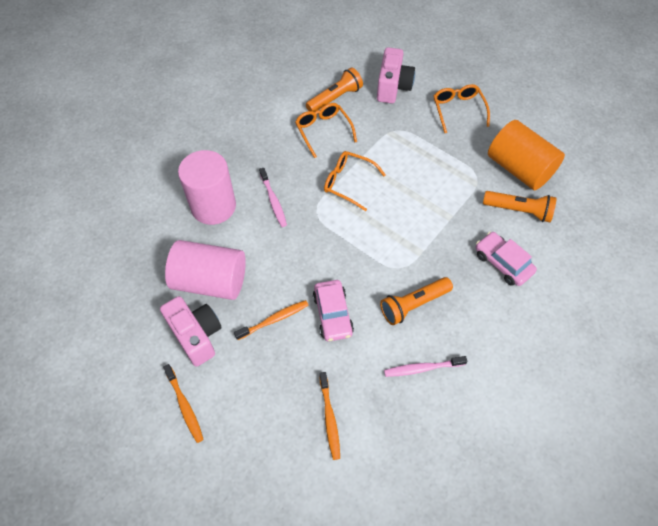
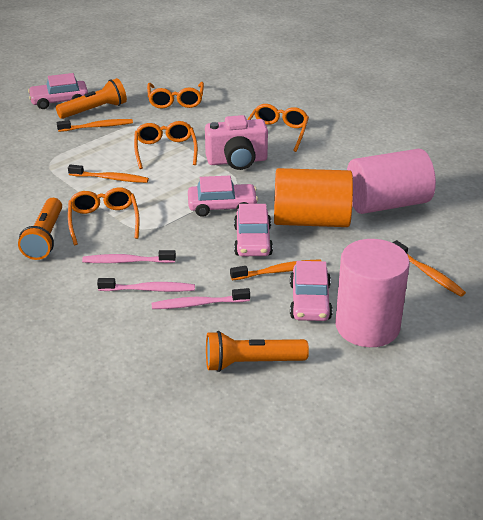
orange glasses: 3 -> 4
orange toothbrush: 3 -> 4
pink camera: 2 -> 1
pink car: 2 -> 4
pink toothbrush: 2 -> 3

